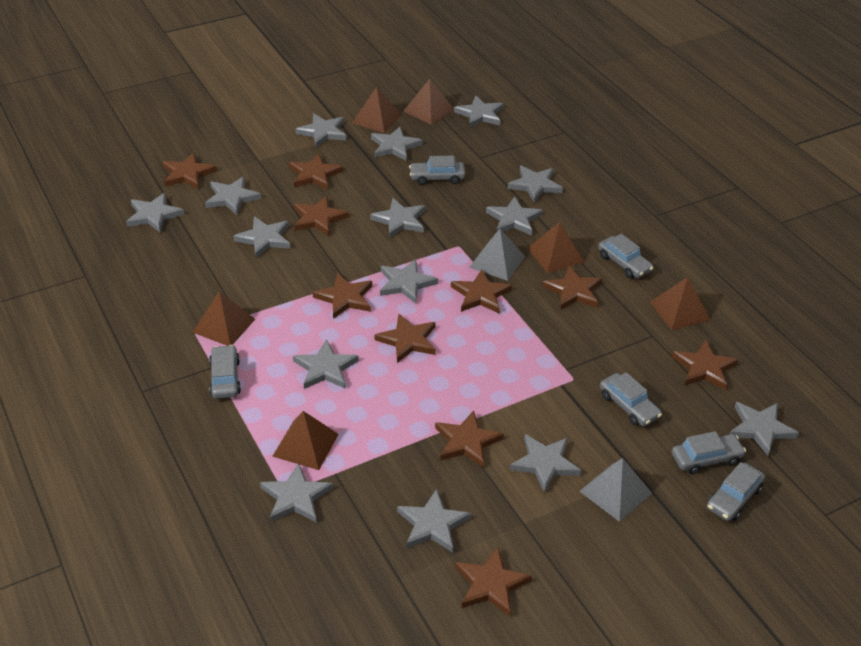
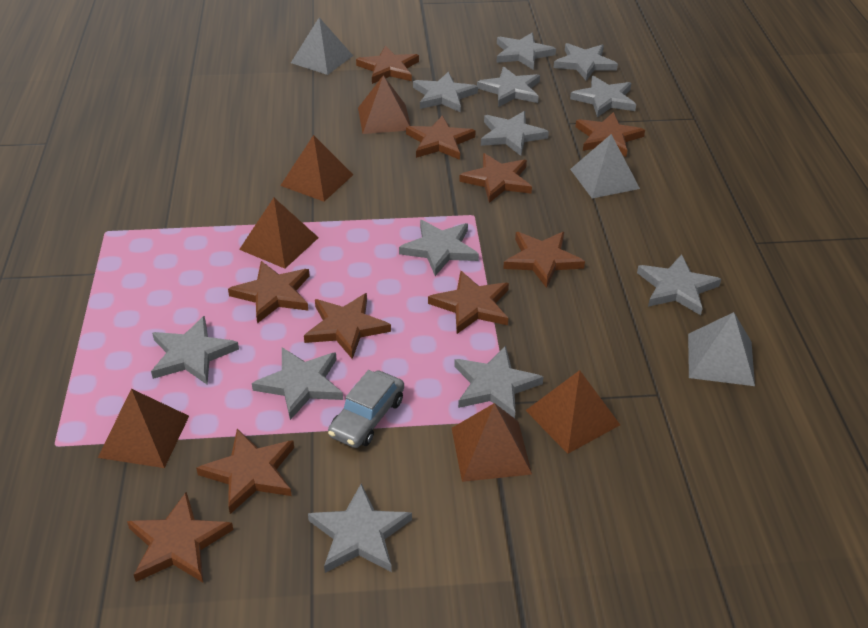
grey car: 6 -> 1
grey pyramid: 2 -> 3
grey star: 15 -> 12

